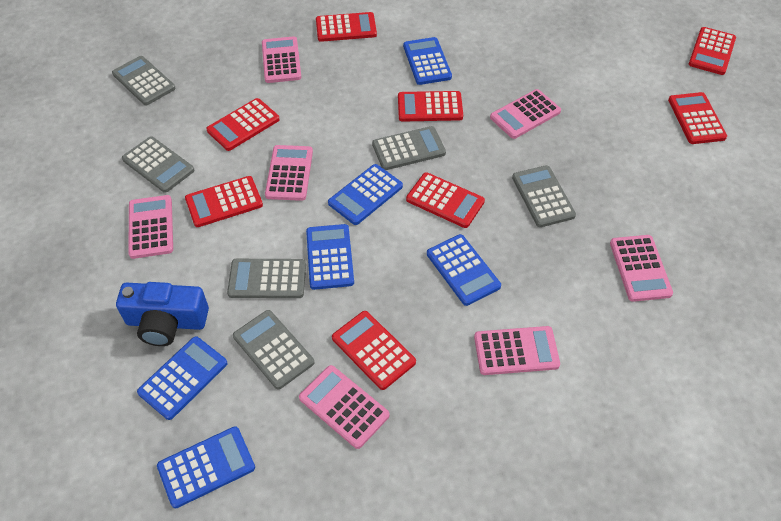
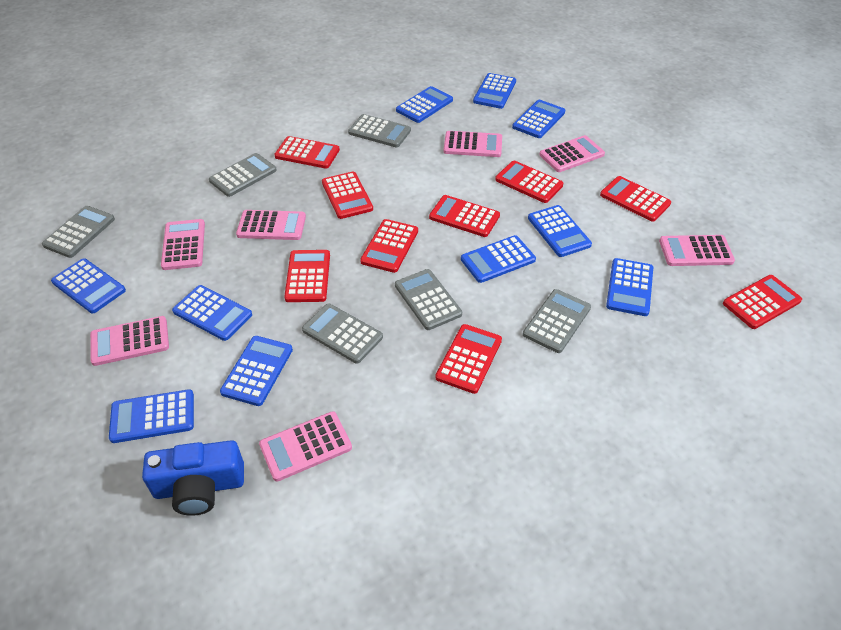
blue calculator: 6 -> 10
red calculator: 8 -> 9

